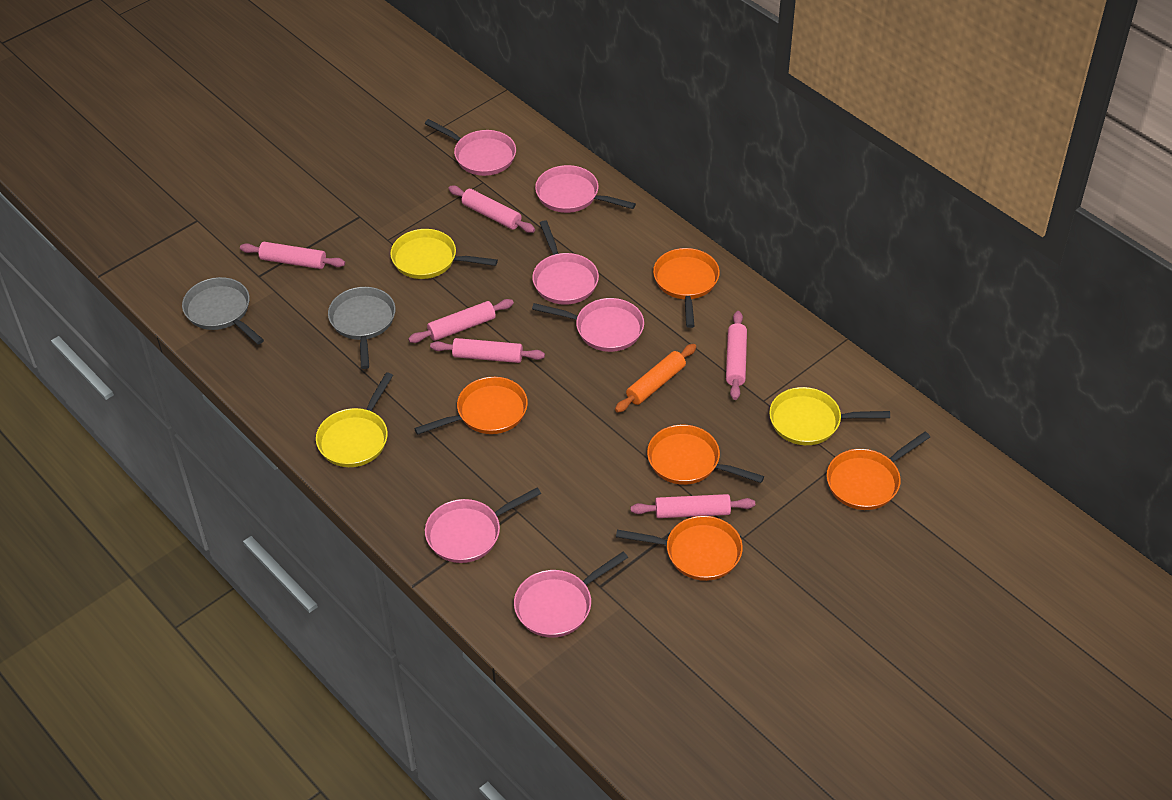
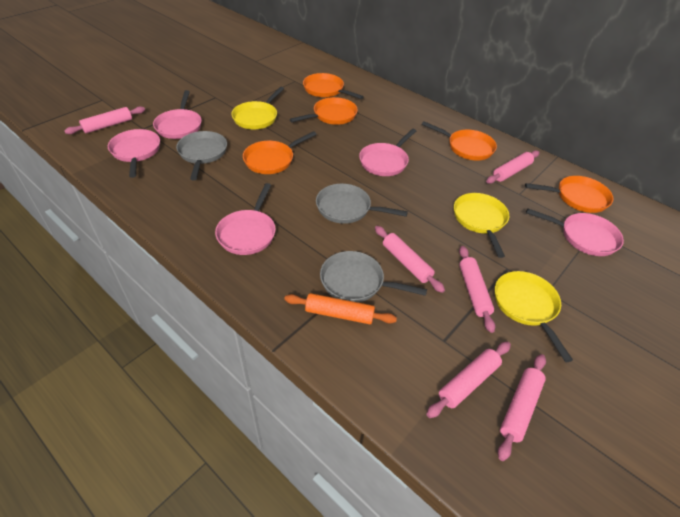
grey pan: 2 -> 3
pink pan: 6 -> 5

